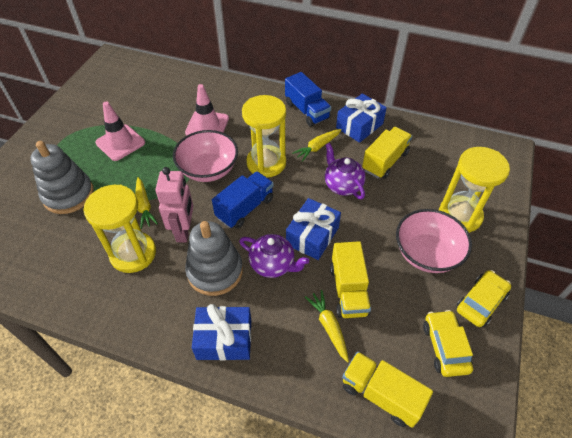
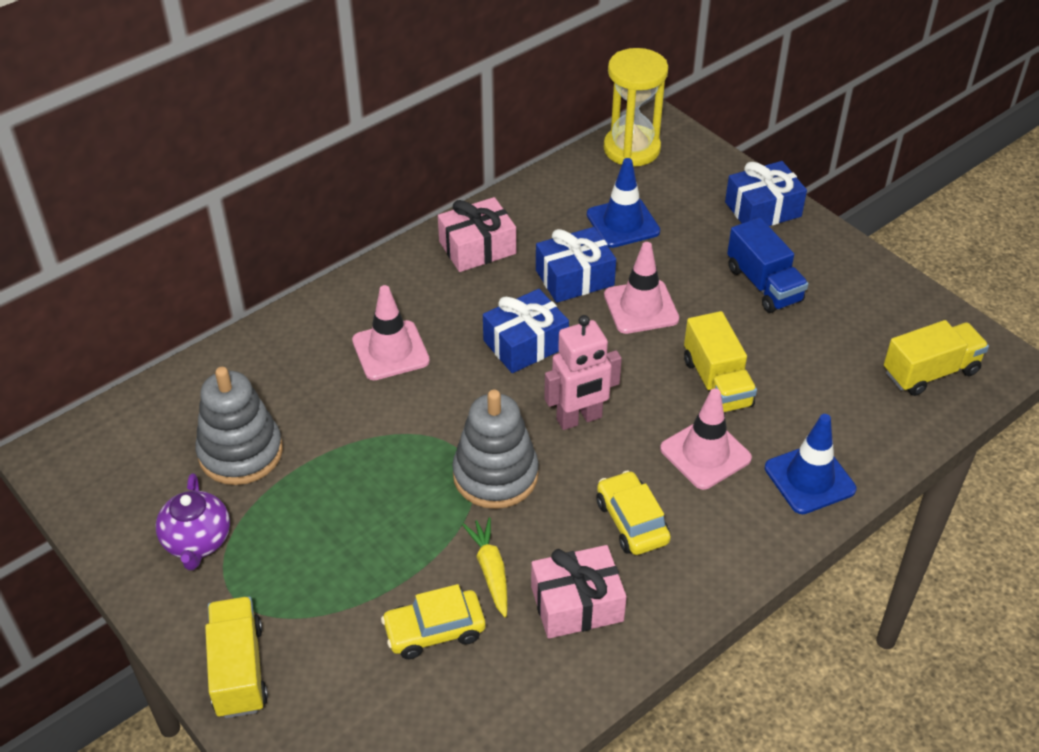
blue traffic cone: 0 -> 2
blue truck: 2 -> 1
pink bowl: 2 -> 0
pink gift: 0 -> 2
pink traffic cone: 2 -> 3
purple teapot: 2 -> 1
yellow carrot: 3 -> 1
yellow hourglass: 3 -> 1

